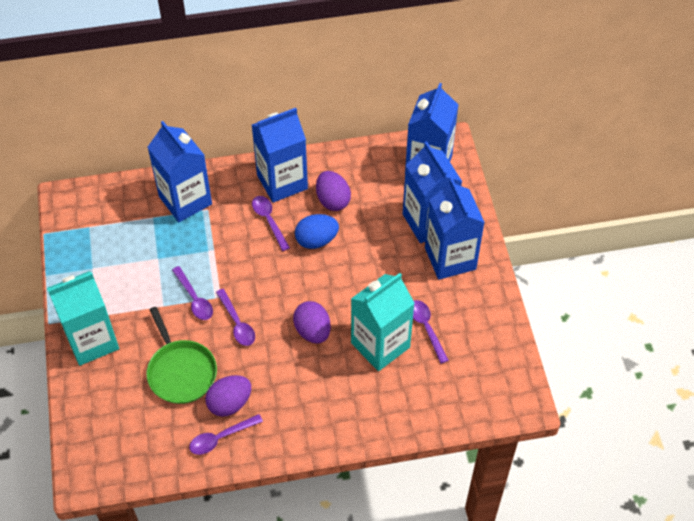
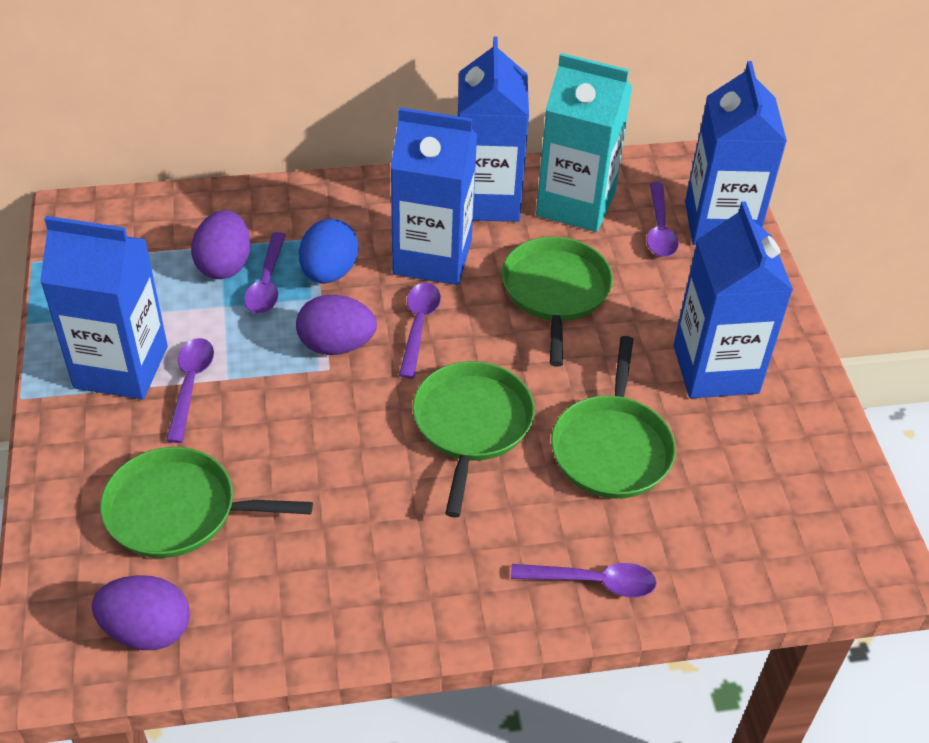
green pan: 1 -> 4
turquoise carton: 2 -> 1

